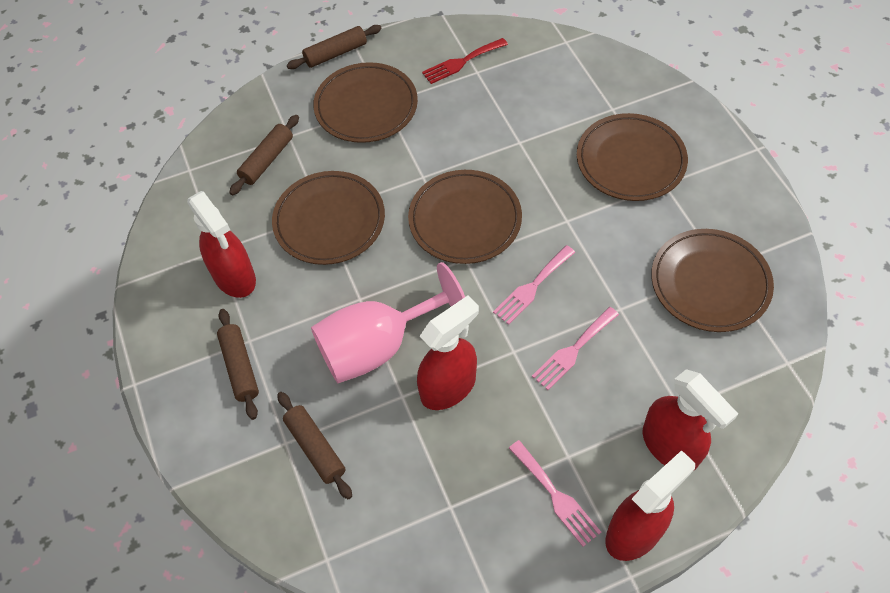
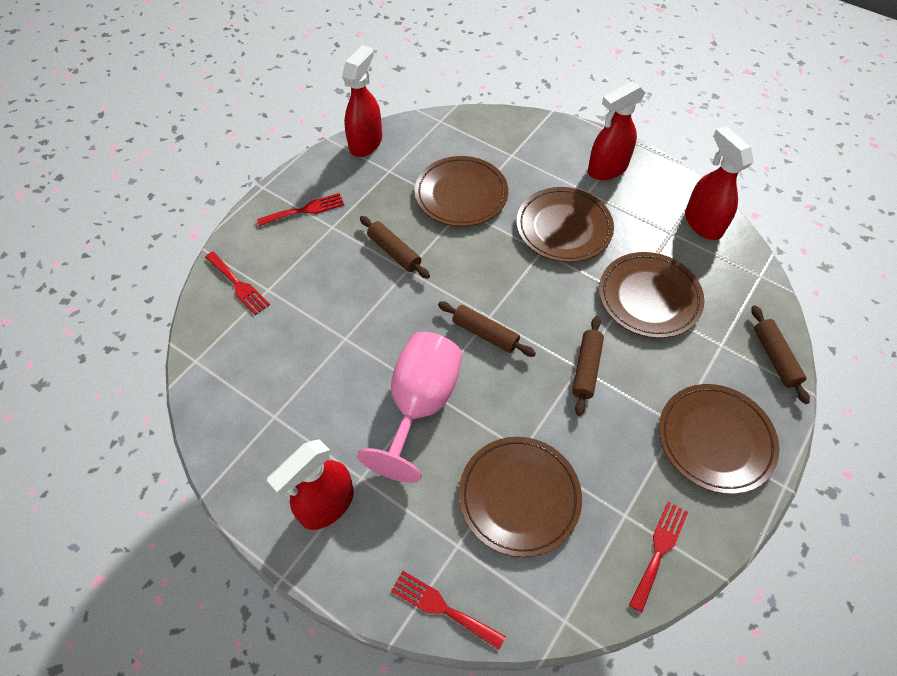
pink fork: 3 -> 0
red fork: 1 -> 4

